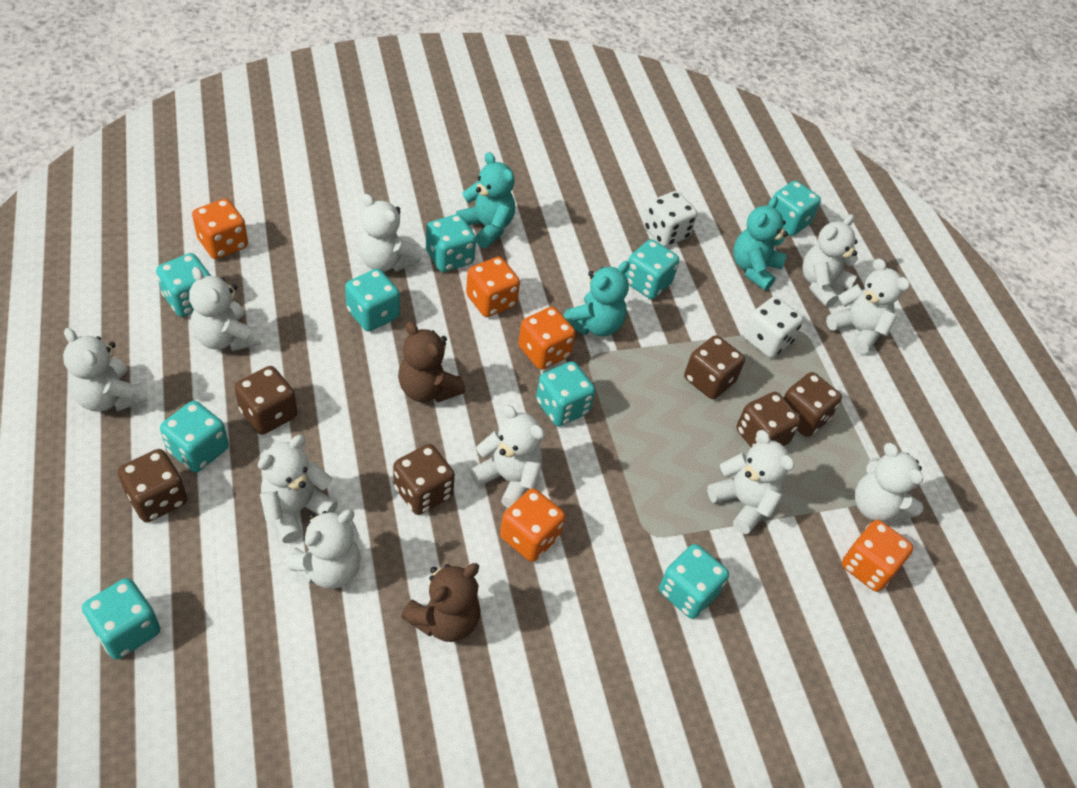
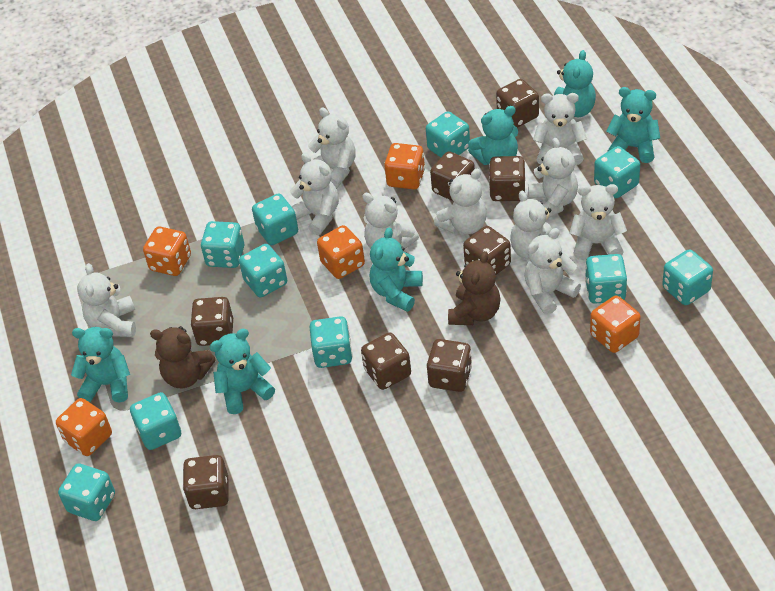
brown dice: 6 -> 8
turquoise dice: 9 -> 10
turquoise teddy bear: 3 -> 6
white dice: 2 -> 0

